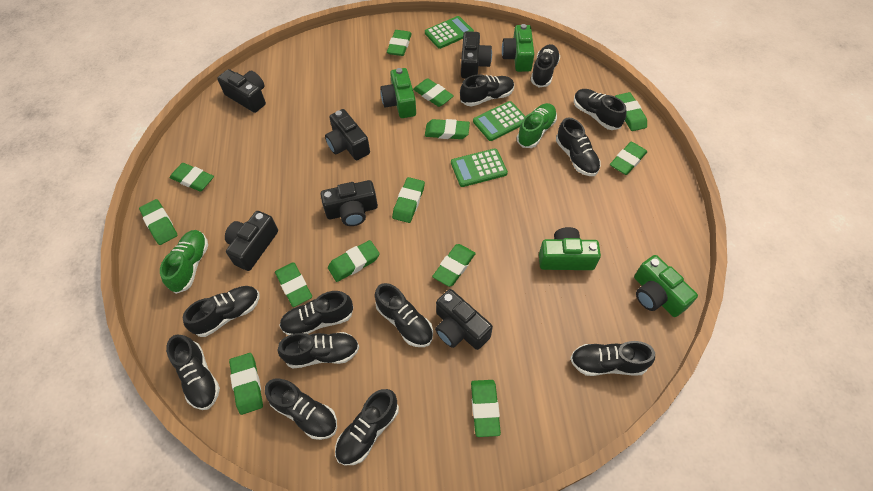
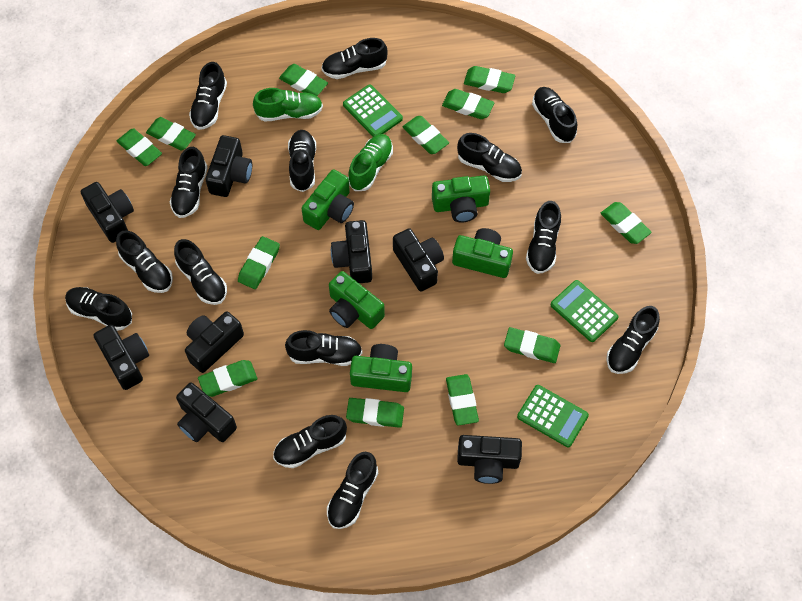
black camera: 6 -> 8
black shoe: 12 -> 14
green camera: 4 -> 5
green eraser: 13 -> 12

